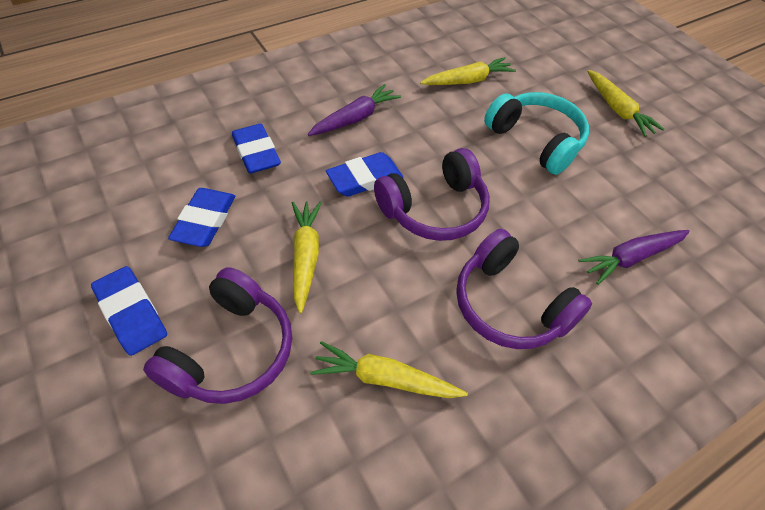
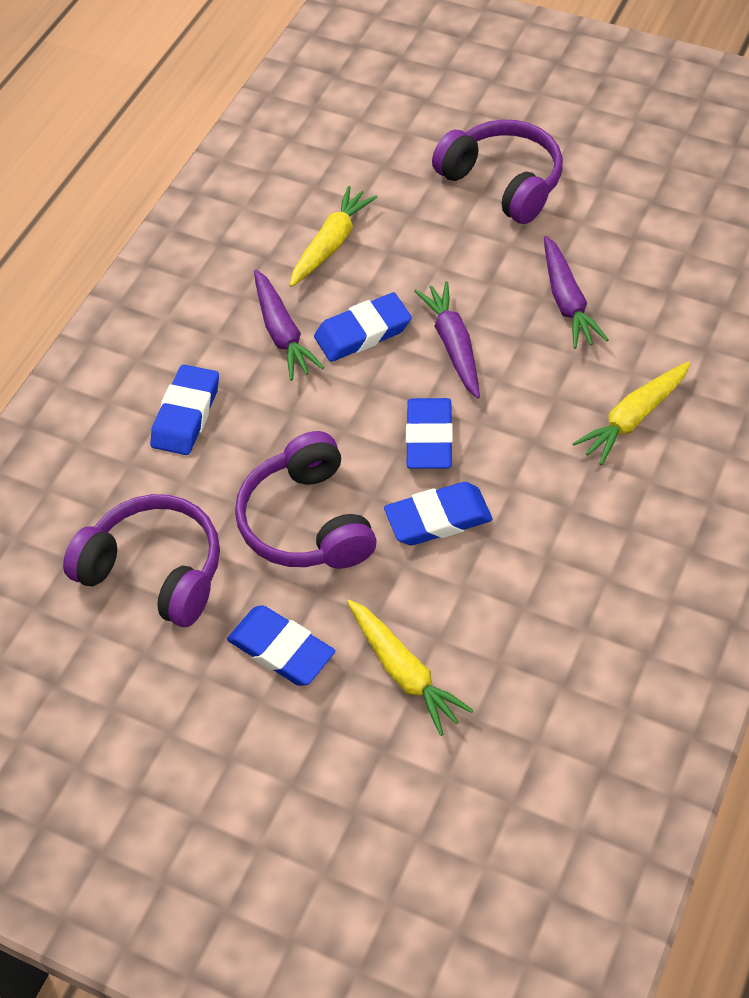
blue eraser: 4 -> 5
purple carrot: 2 -> 3
turquoise headphones: 1 -> 0
yellow carrot: 4 -> 3

